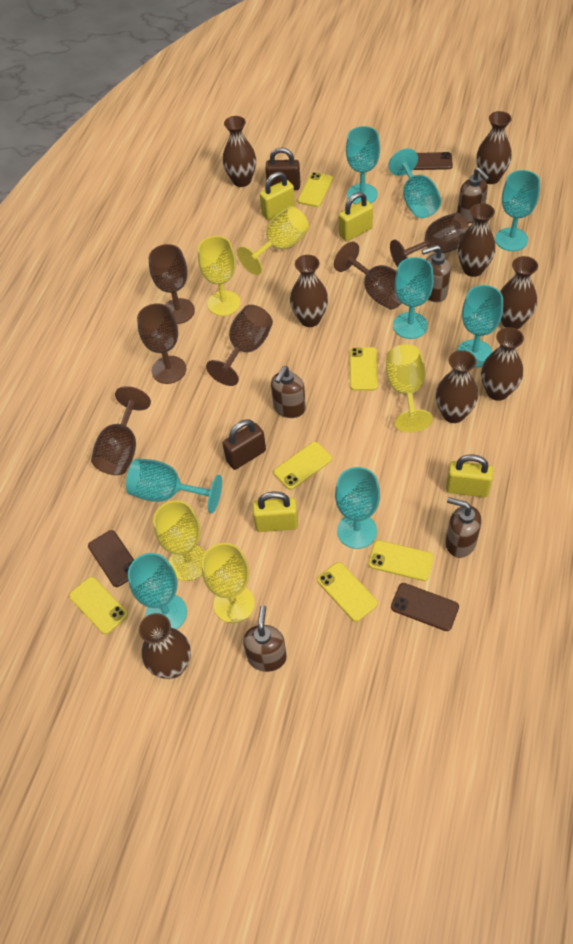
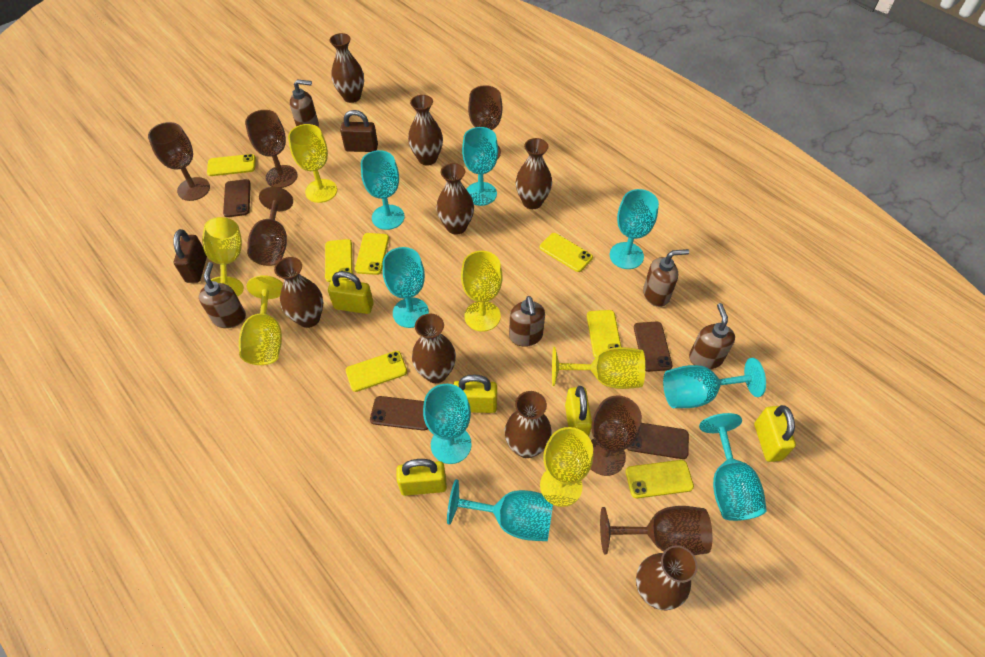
brown phone: 3 -> 4
yellow goblet: 5 -> 6
yellow padlock: 4 -> 5
yellow phone: 6 -> 7

